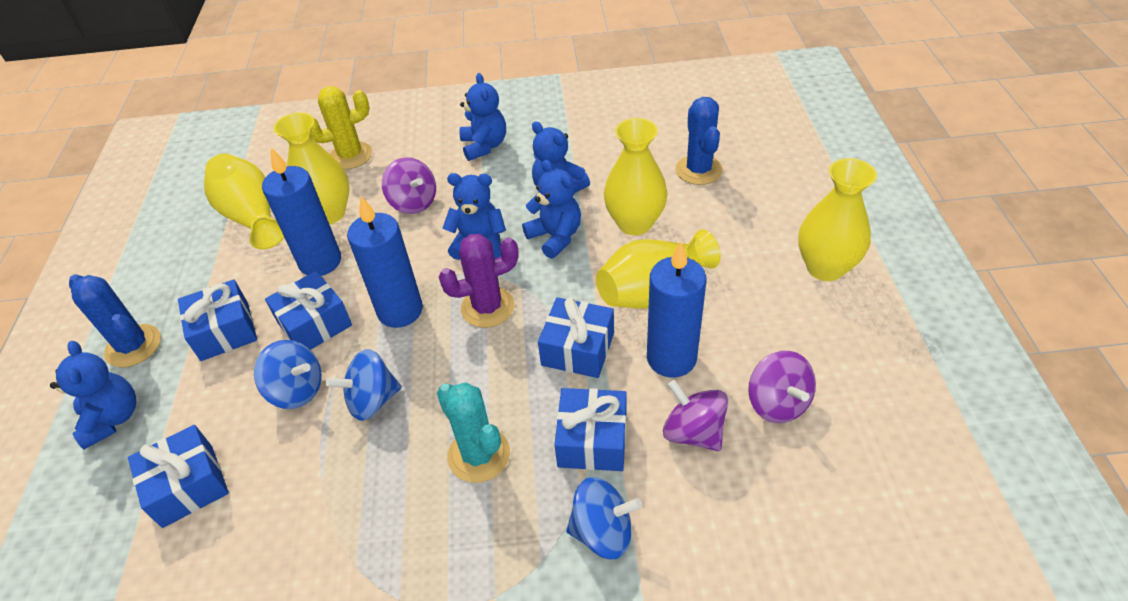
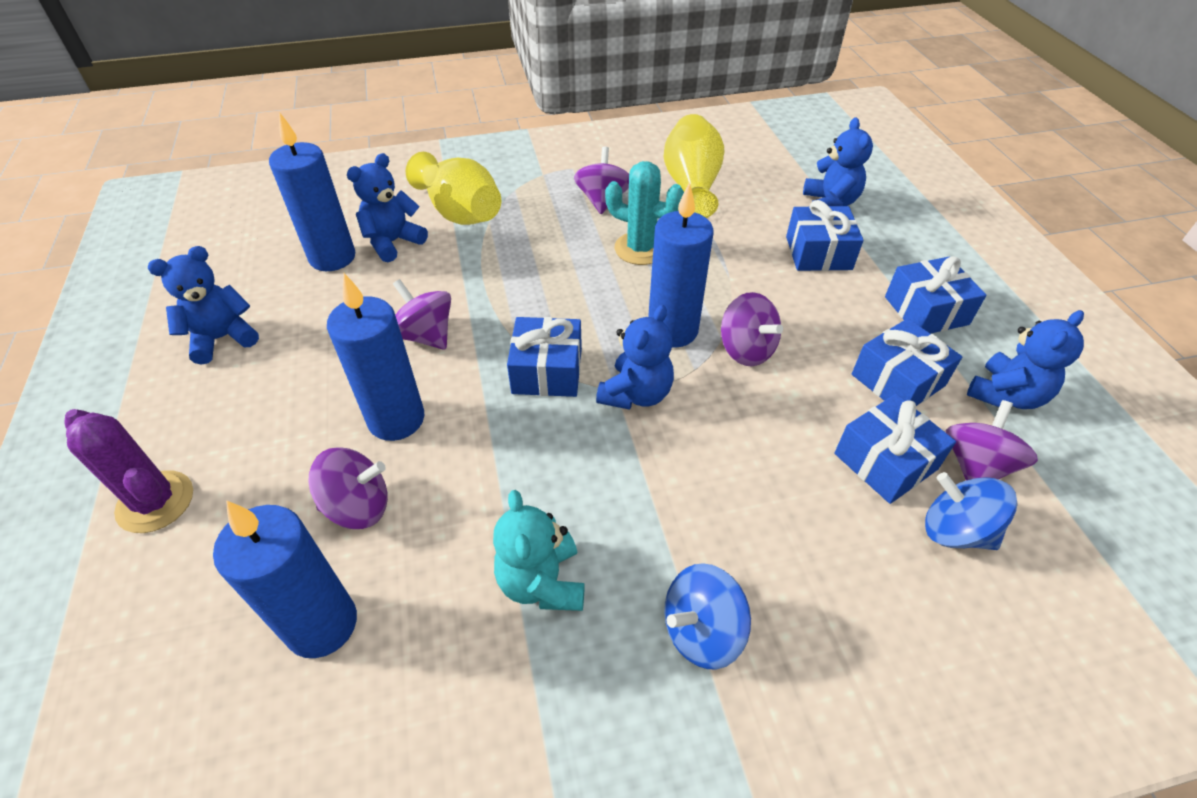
blue cactus: 2 -> 0
blue candle: 3 -> 4
blue spinning top: 3 -> 2
purple spinning top: 3 -> 5
turquoise teddy bear: 0 -> 1
yellow cactus: 1 -> 0
yellow vase: 5 -> 2

